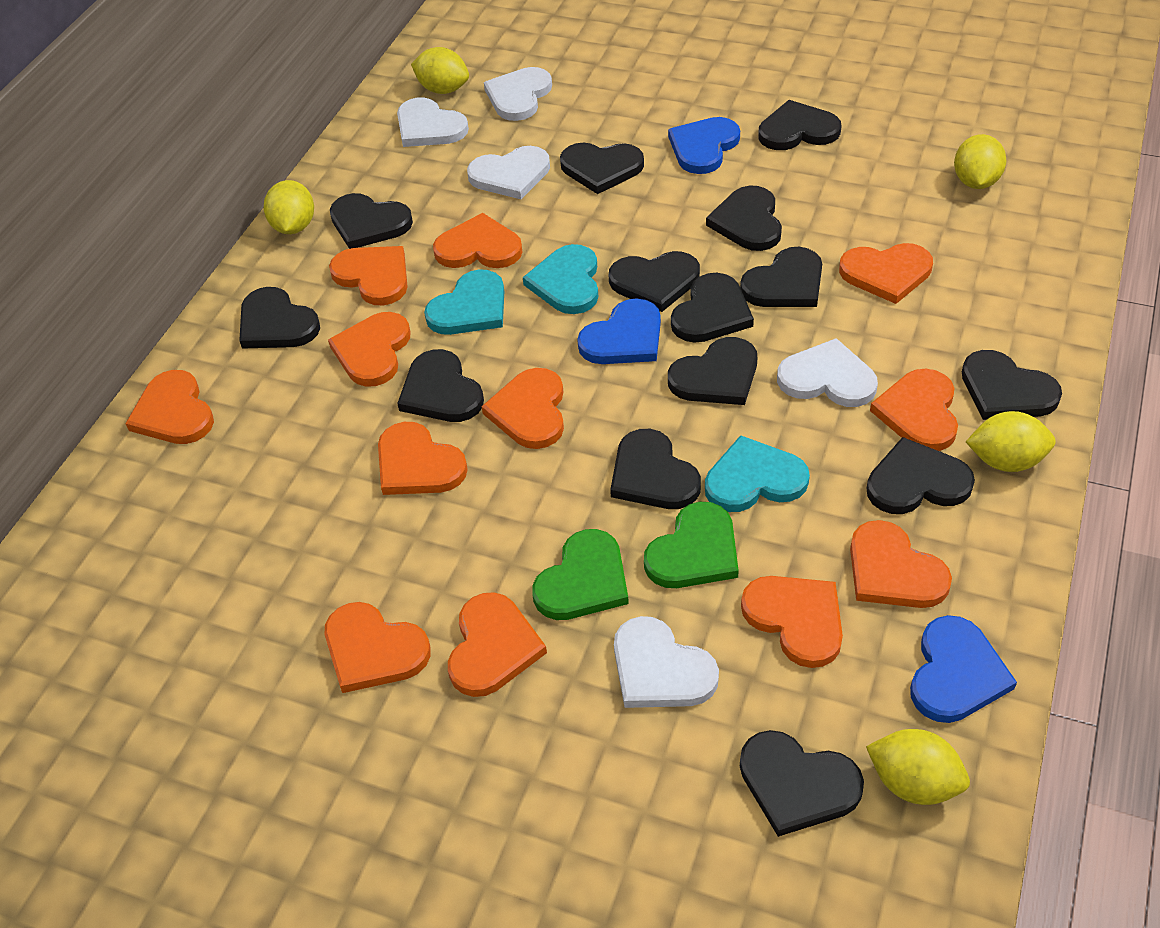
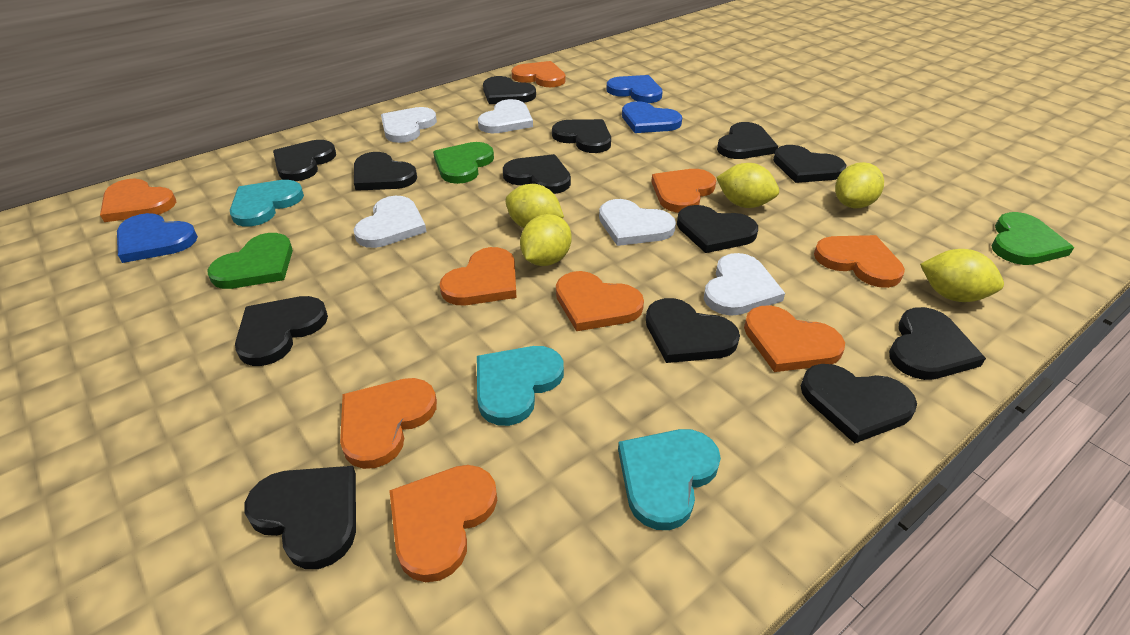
black heart: 14 -> 13
green heart: 2 -> 3
orange heart: 12 -> 9

